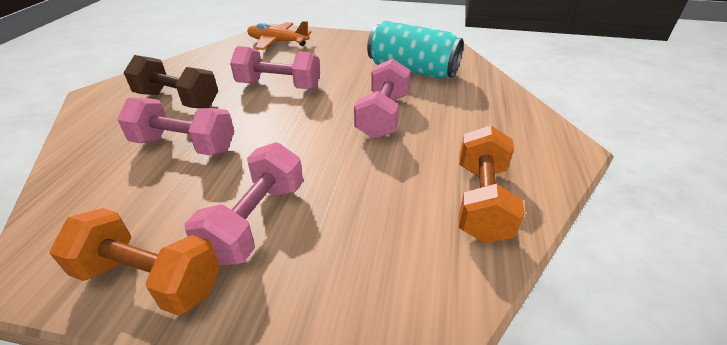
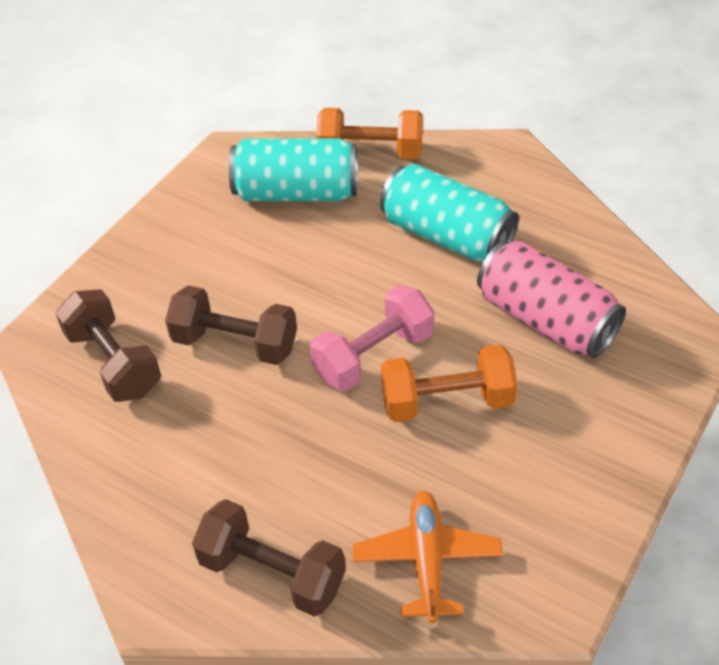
brown dumbbell: 1 -> 3
pink can: 0 -> 1
pink dumbbell: 4 -> 1
turquoise can: 1 -> 2

